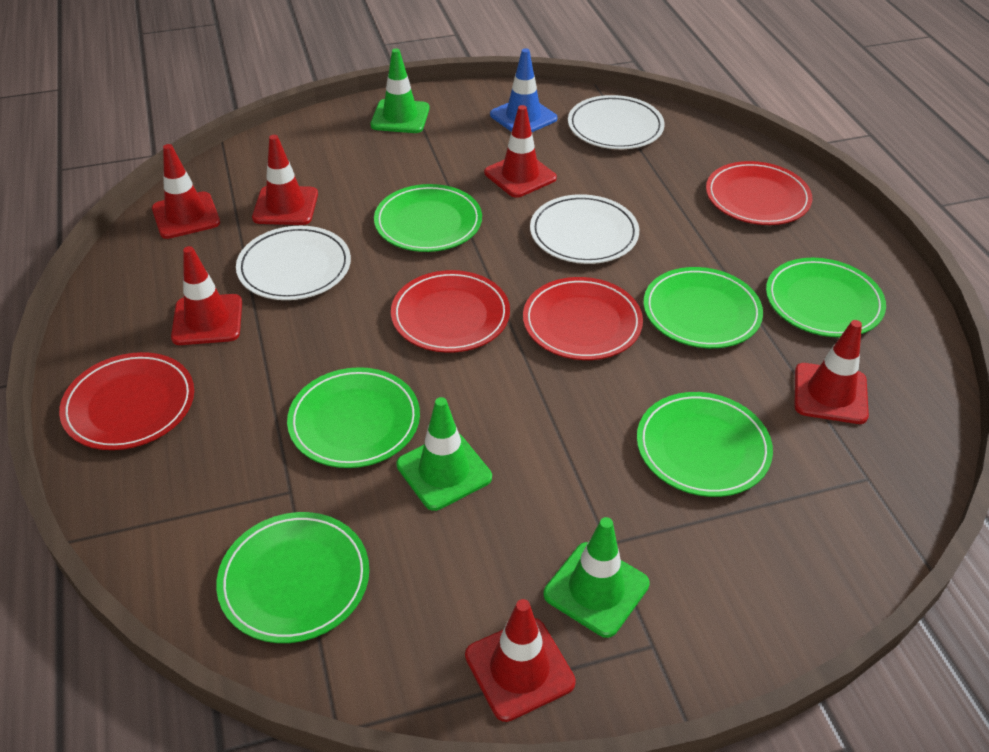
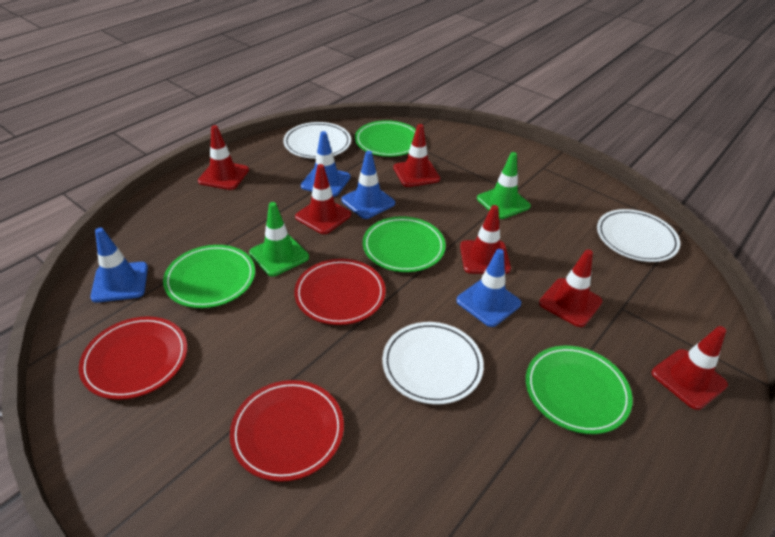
blue traffic cone: 1 -> 4
green plate: 6 -> 4
green traffic cone: 3 -> 2
red plate: 4 -> 3

